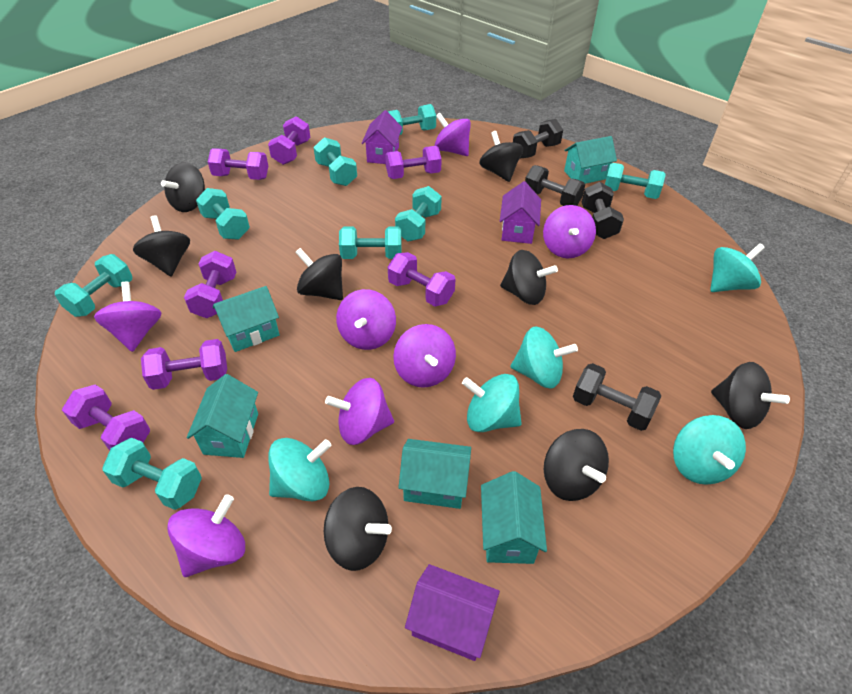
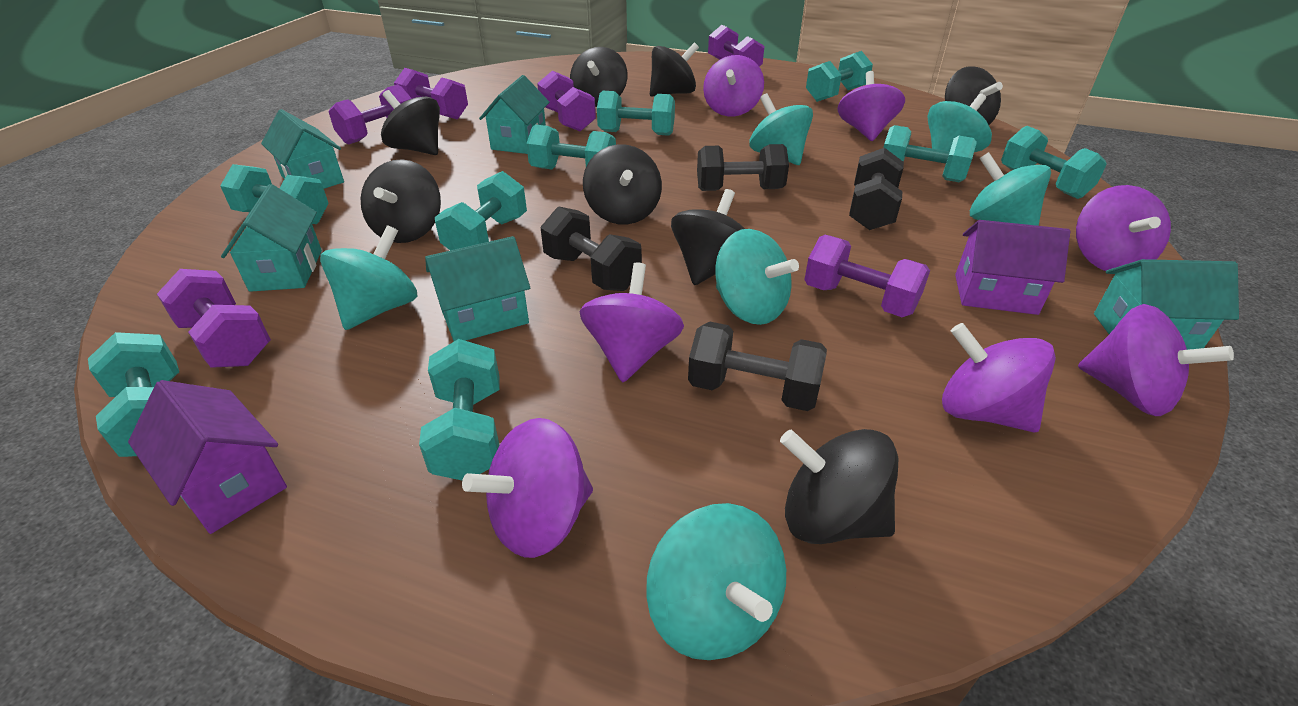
purple dumbbell: 7 -> 6
purple house: 3 -> 2
turquoise dumbbell: 8 -> 9
turquoise spinning top: 5 -> 6

